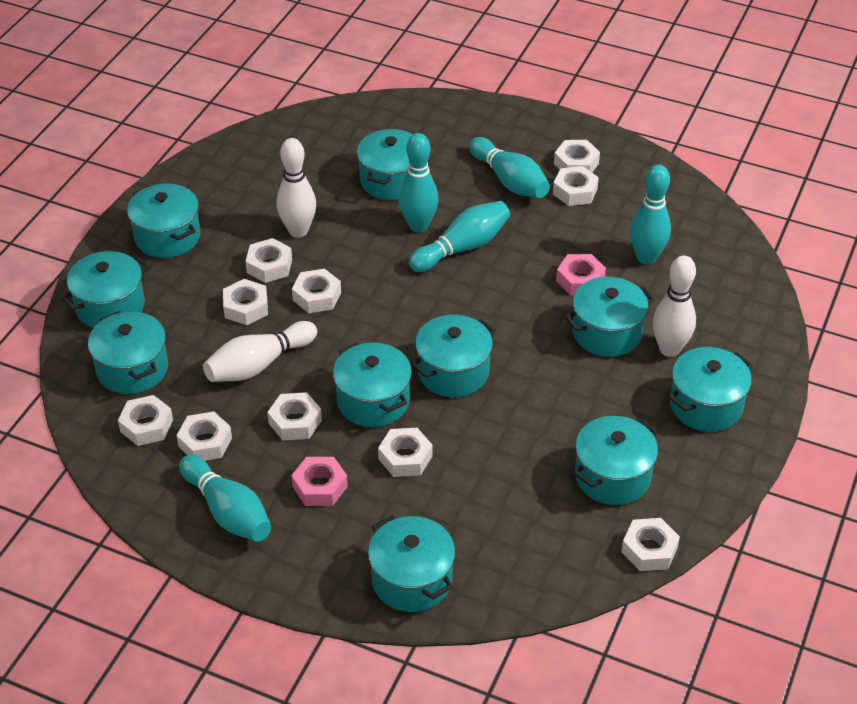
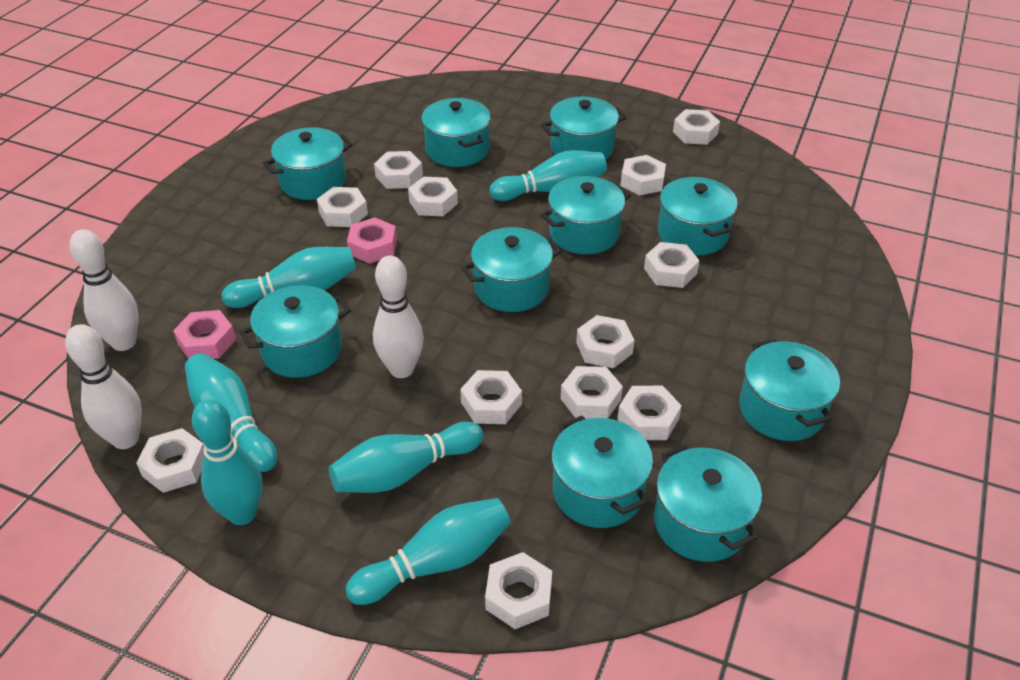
turquoise bowling pin: 5 -> 6
white nut: 10 -> 12

